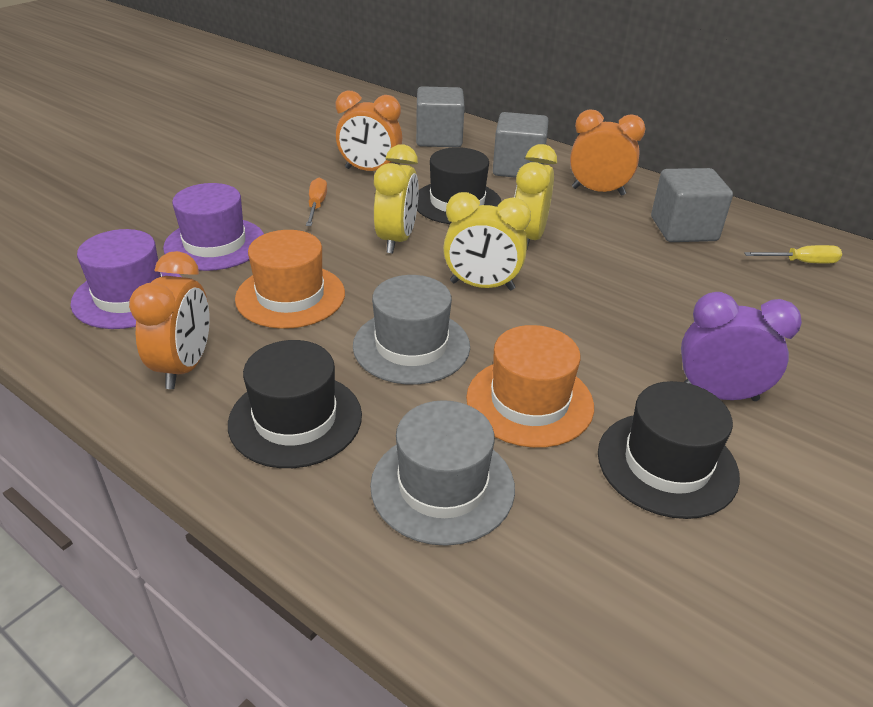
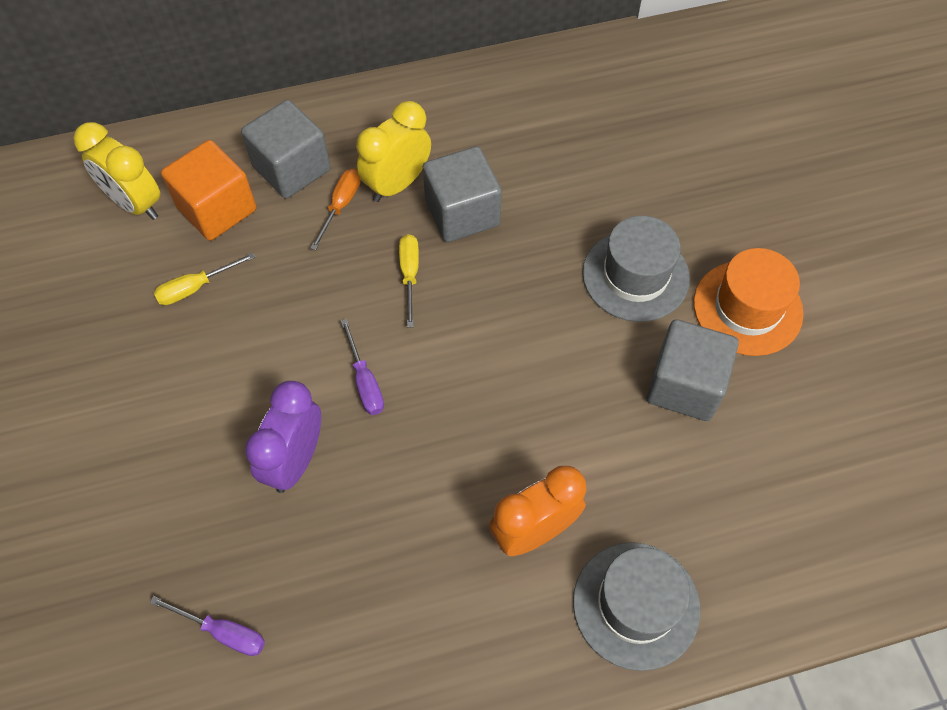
black hat: 3 -> 0
orange clock: 3 -> 1
orange cube: 0 -> 1
orange hat: 2 -> 1
purple hat: 2 -> 0
purple screwdriver: 0 -> 2
yellow clock: 3 -> 2
yellow screwdriver: 1 -> 2

